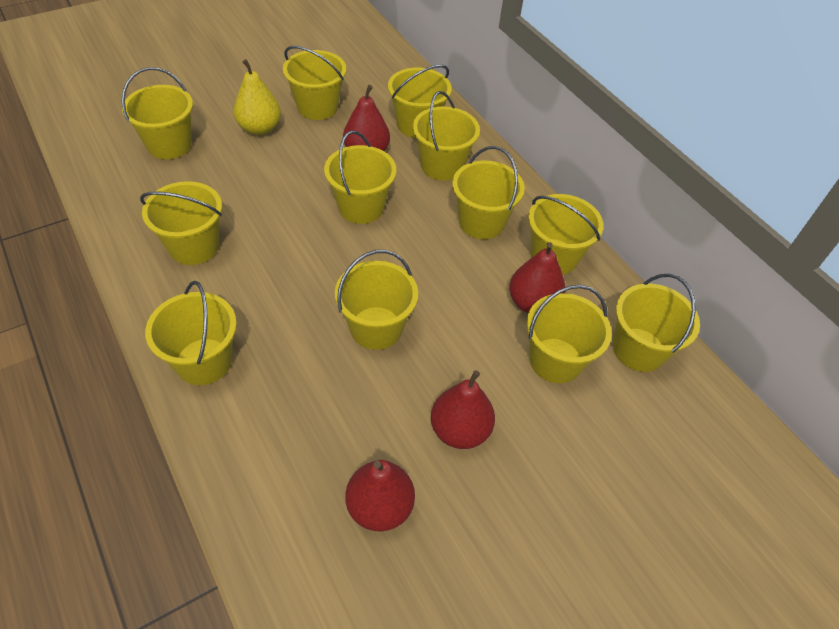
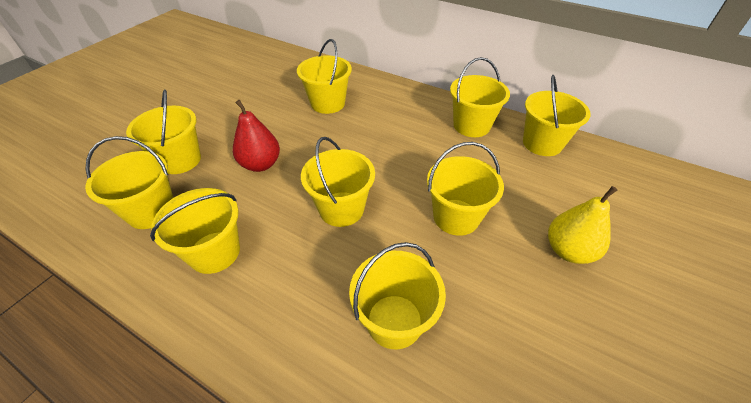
red pear: 4 -> 1
yellow bucket: 12 -> 9

